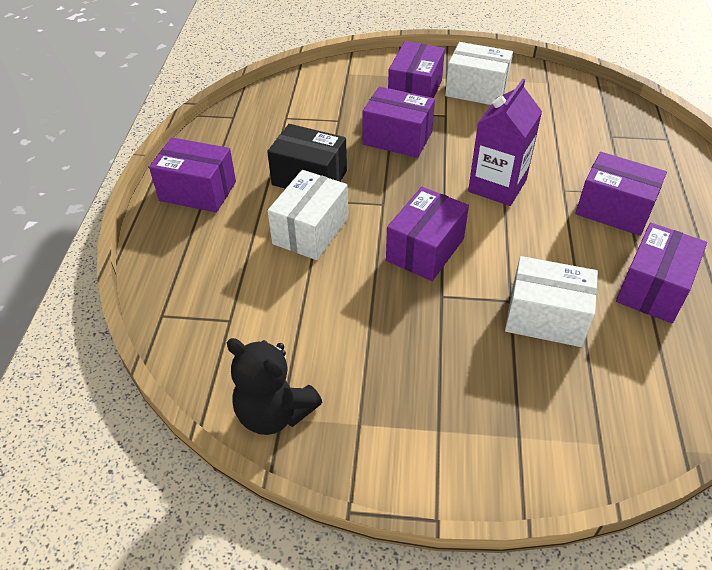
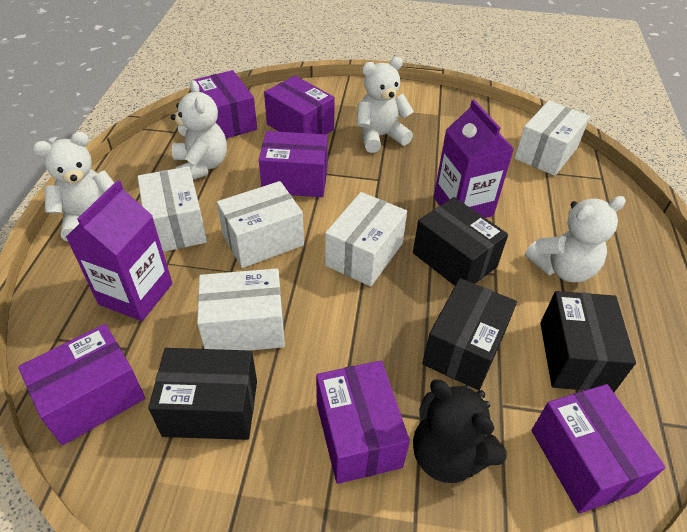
black box: 1 -> 4
purple carton: 1 -> 2
white box: 3 -> 5
white teddy bear: 0 -> 4

